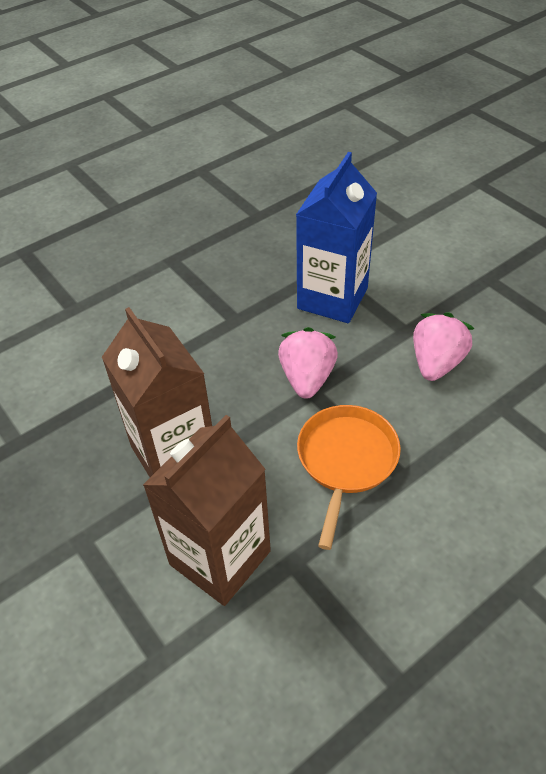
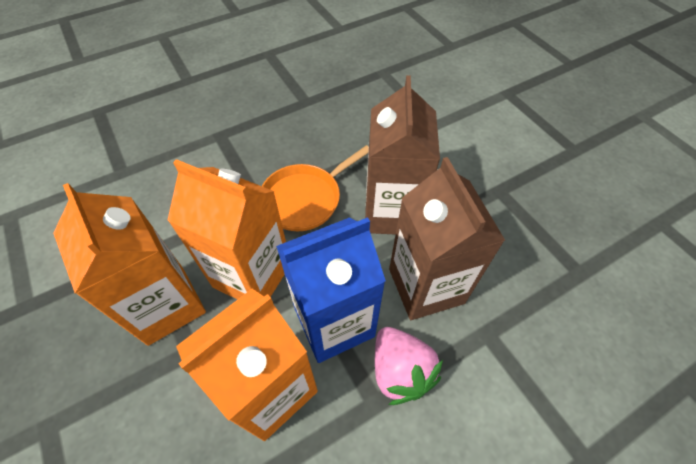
orange carton: 0 -> 3
pink strawberry: 2 -> 1

